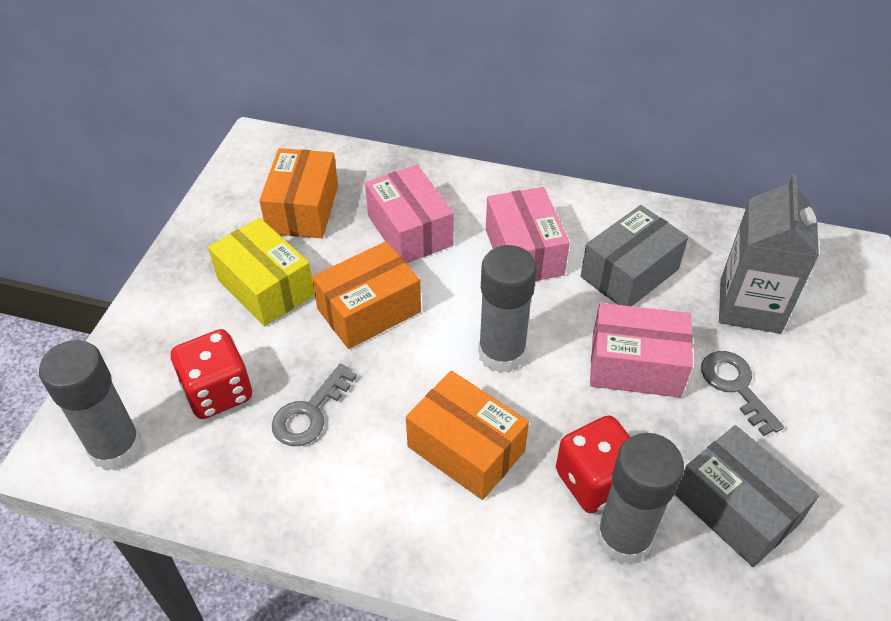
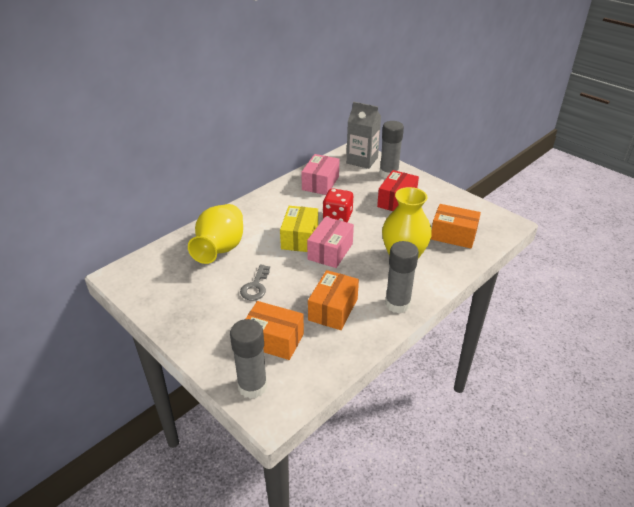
grey box: 2 -> 0
grey key: 2 -> 1
pink box: 3 -> 2
red box: 0 -> 1
red dice: 2 -> 1
yellow vase: 0 -> 2

